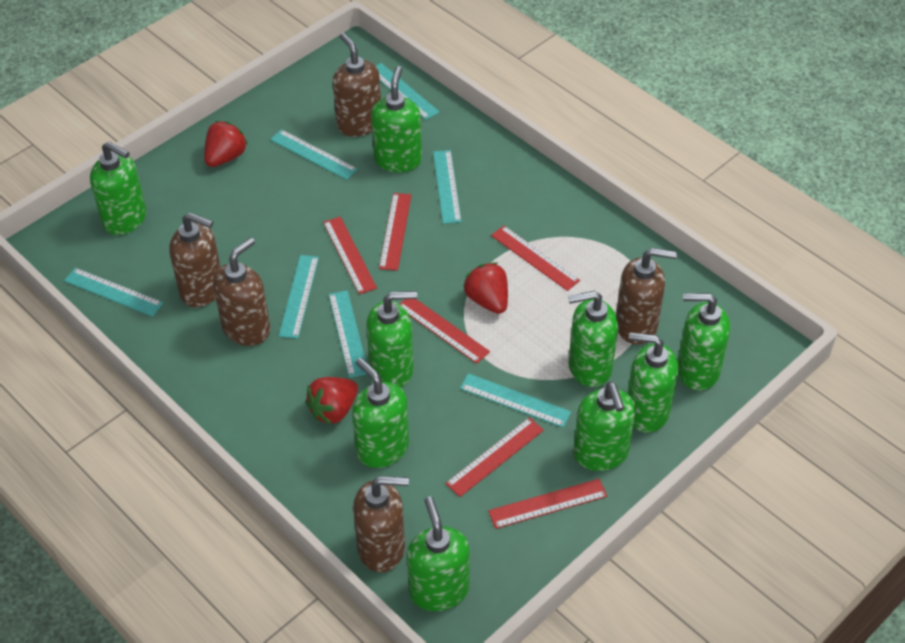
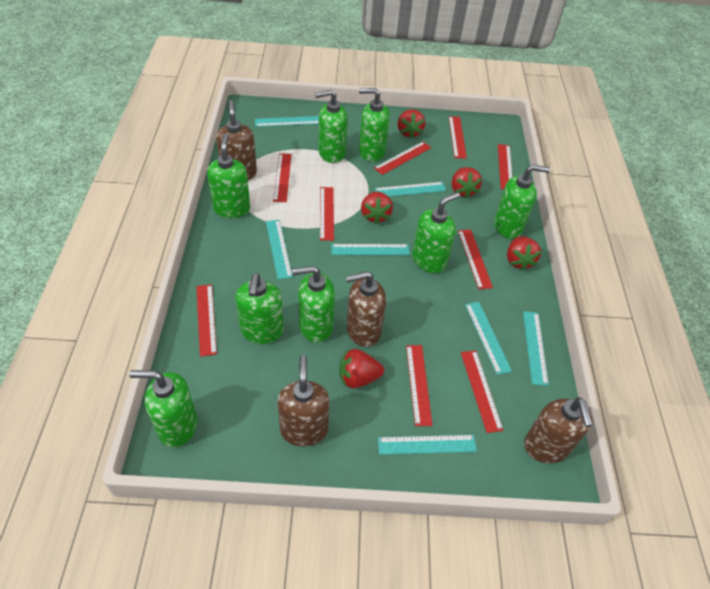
brown soap dispenser: 5 -> 4
green soap dispenser: 9 -> 8
red ruler: 6 -> 9
red strawberry: 3 -> 5

